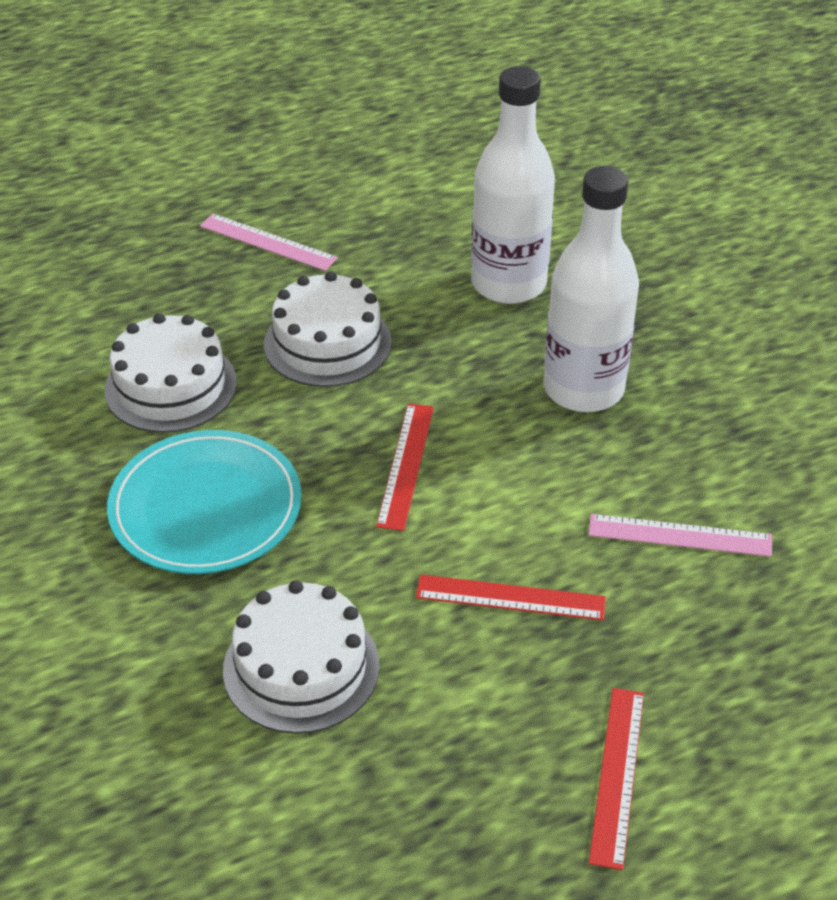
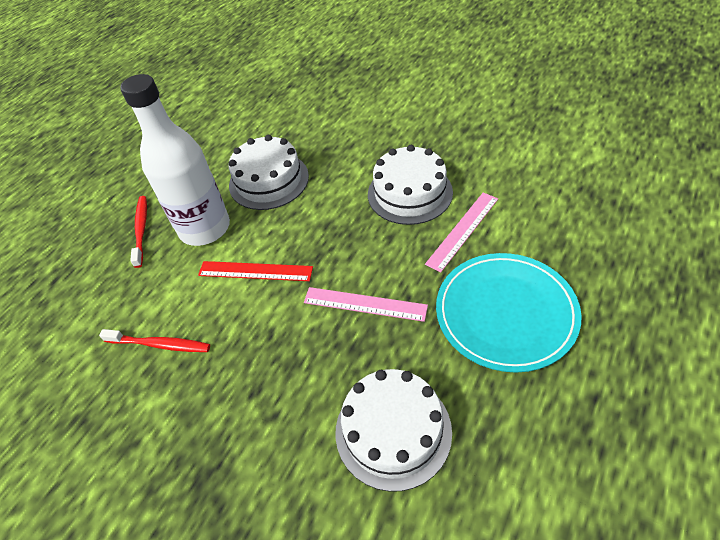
red ruler: 3 -> 1
red toothbrush: 0 -> 2
white bottle: 2 -> 1

